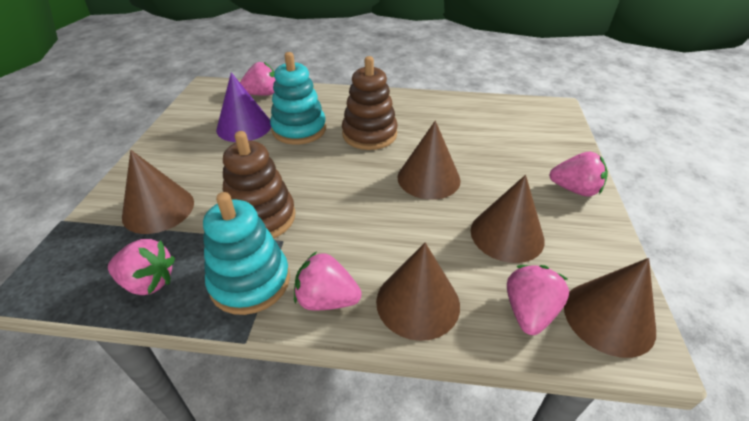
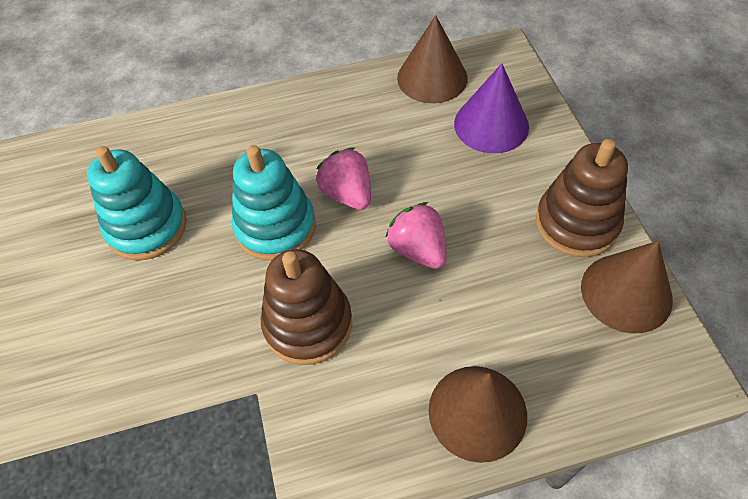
brown cone: 5 -> 3
pink strawberry: 5 -> 2

